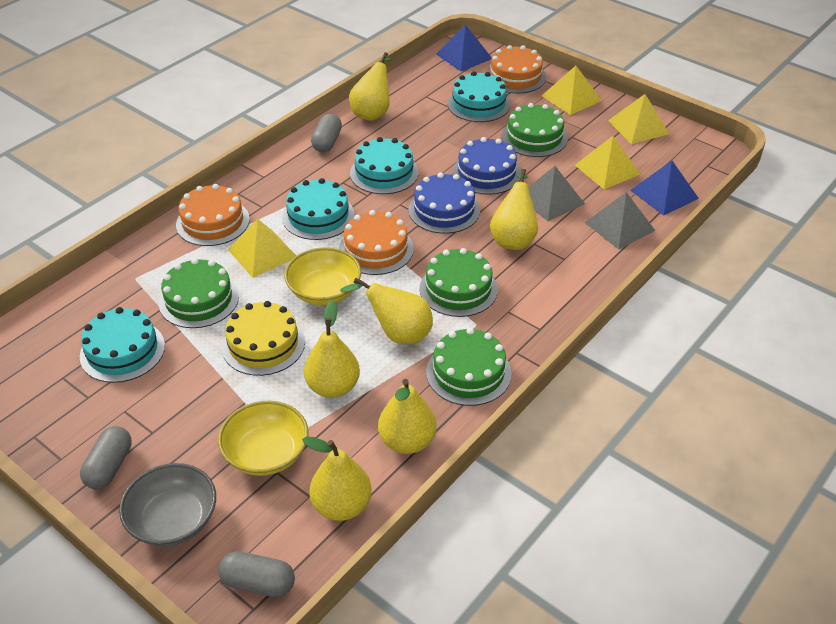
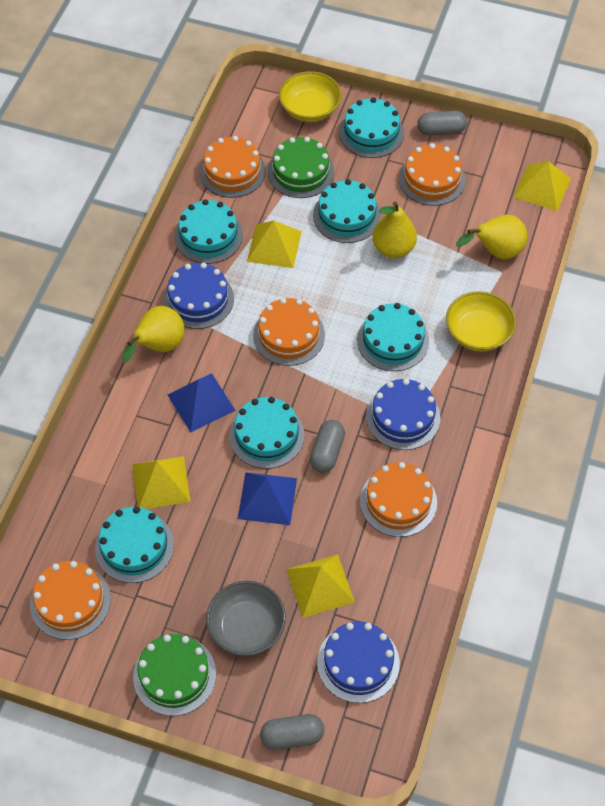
blue cake: 2 -> 3
green cake: 4 -> 2
grey pyramid: 2 -> 0
orange cake: 3 -> 5
turquoise cake: 4 -> 6
yellow cake: 1 -> 0
yellow pear: 6 -> 3

